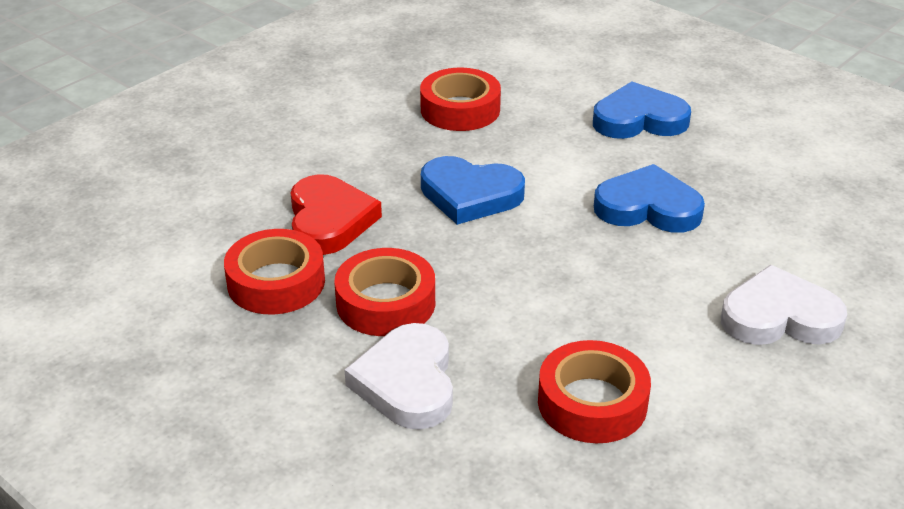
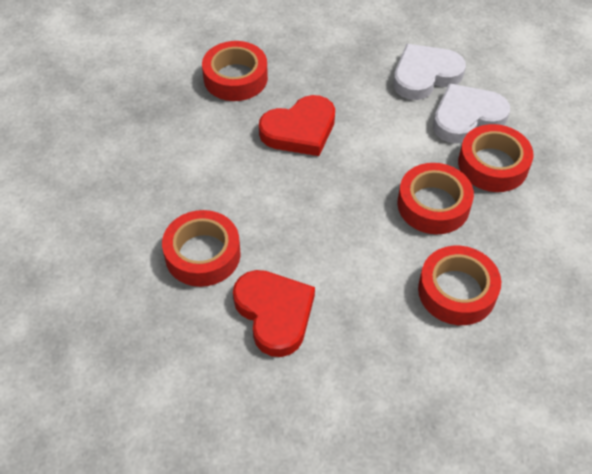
blue heart: 3 -> 0
red heart: 1 -> 2
red tape: 4 -> 5

